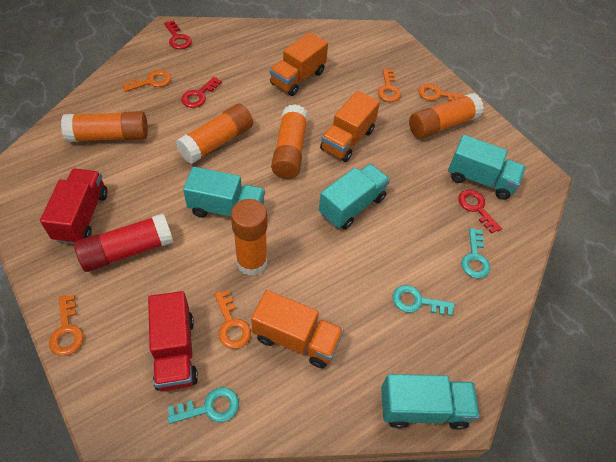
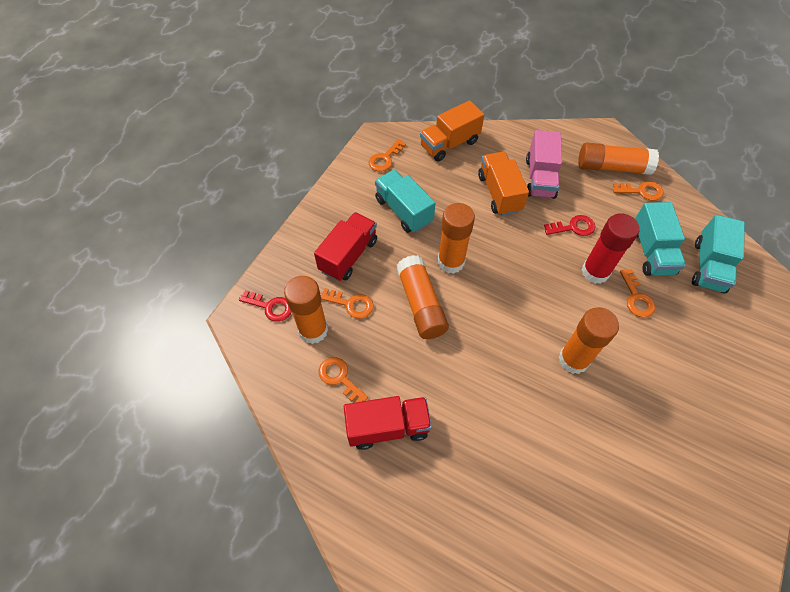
orange truck: 3 -> 2
pink truck: 0 -> 1
red key: 3 -> 2
turquoise key: 3 -> 0
turquoise truck: 4 -> 3

